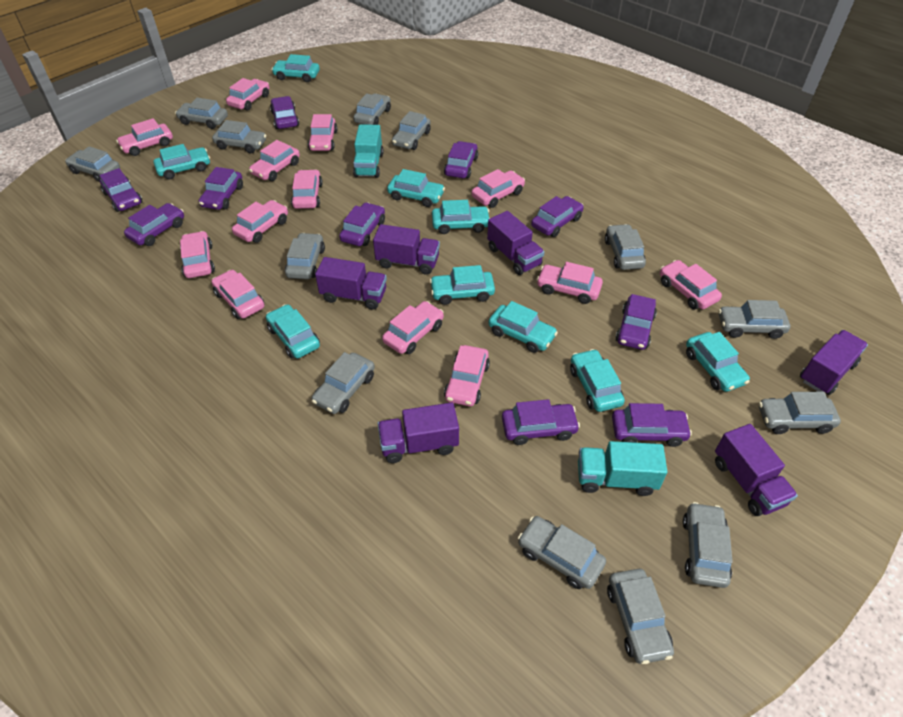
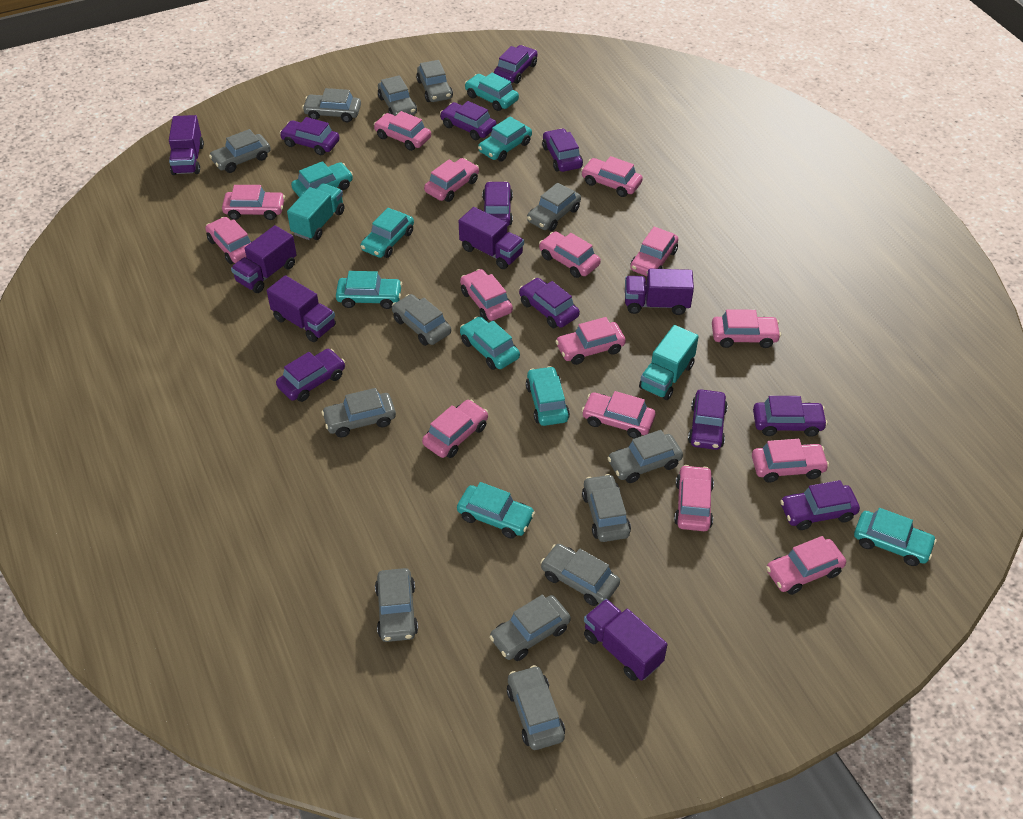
pink car: 13 -> 15

